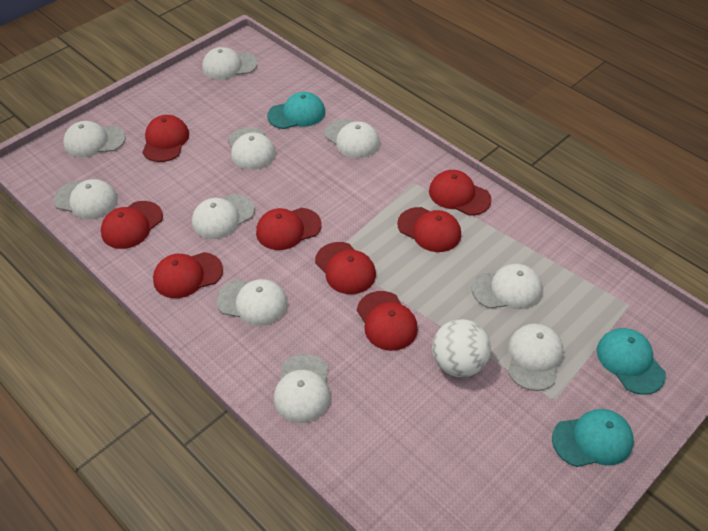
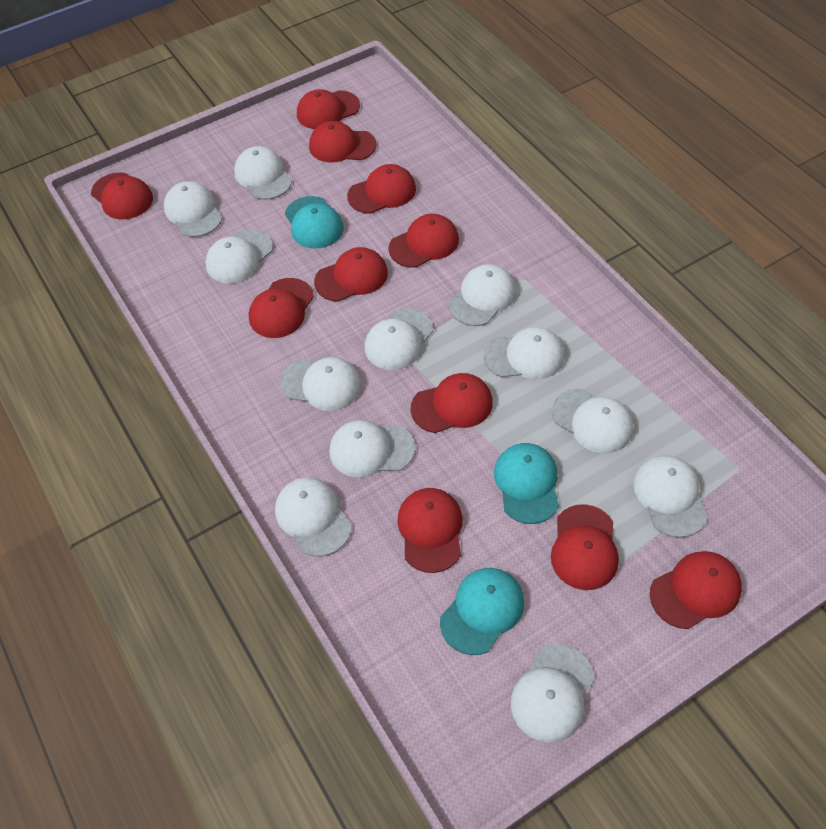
red cap: 8 -> 11
white ball: 1 -> 0
white cap: 10 -> 12

